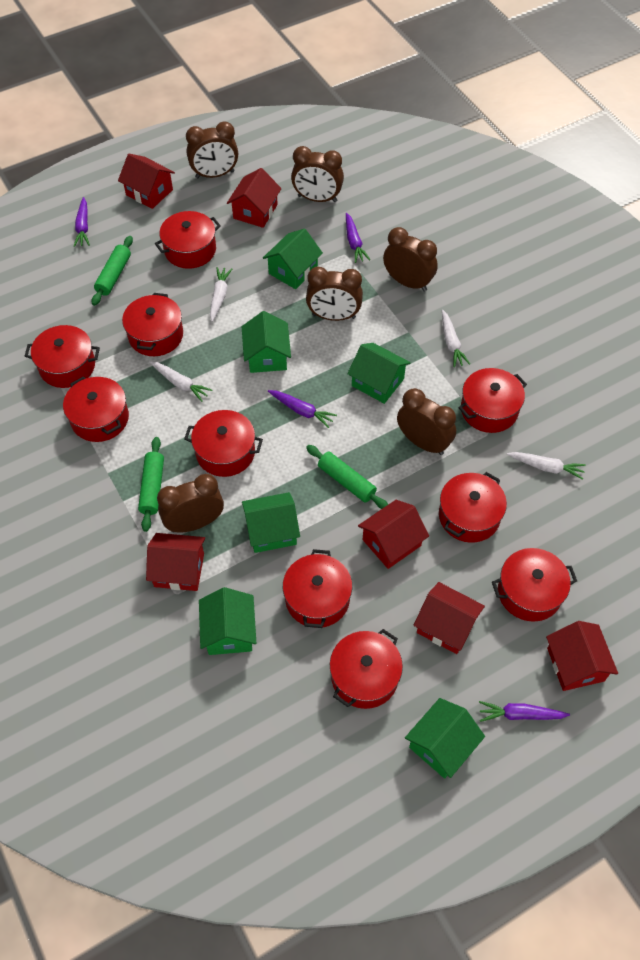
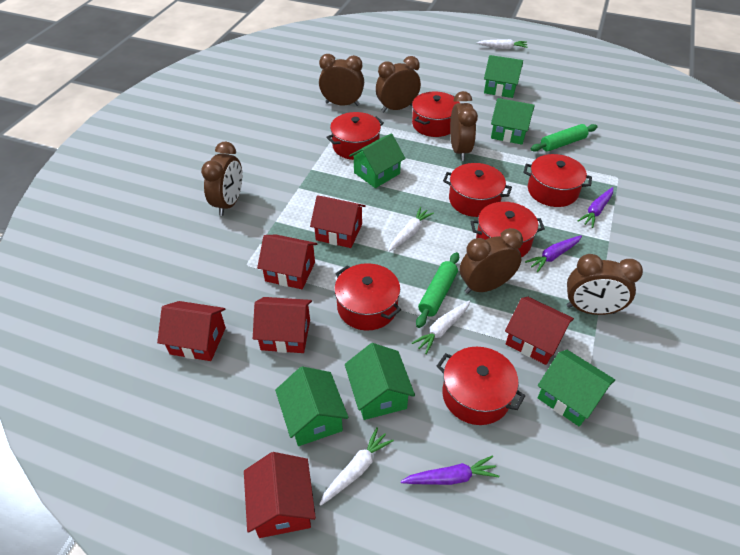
green rolling pin: 3 -> 2
purple carrot: 4 -> 3
red pot: 10 -> 7

